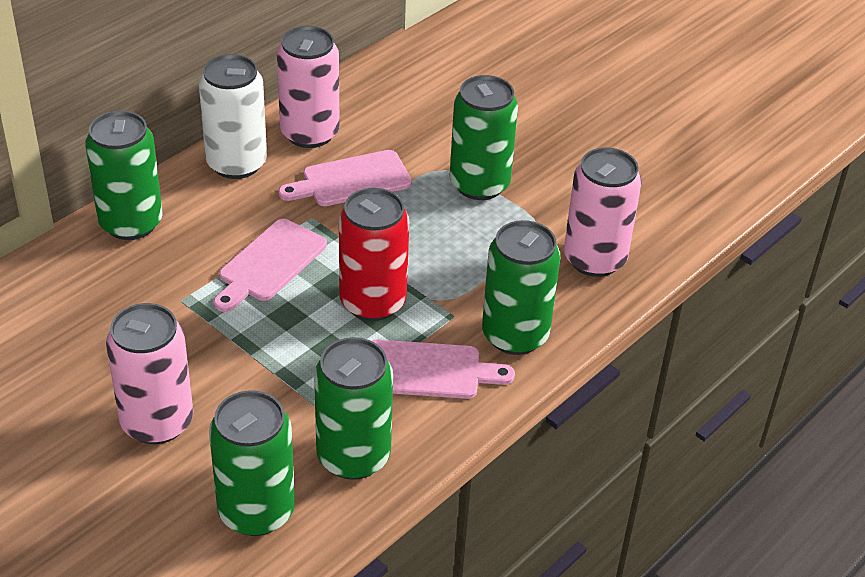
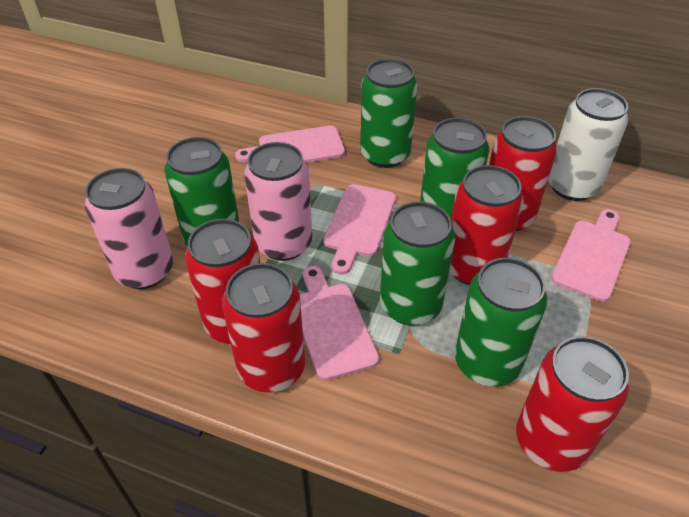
pink can: 3 -> 2
pink cutting board: 3 -> 4
red can: 1 -> 5

